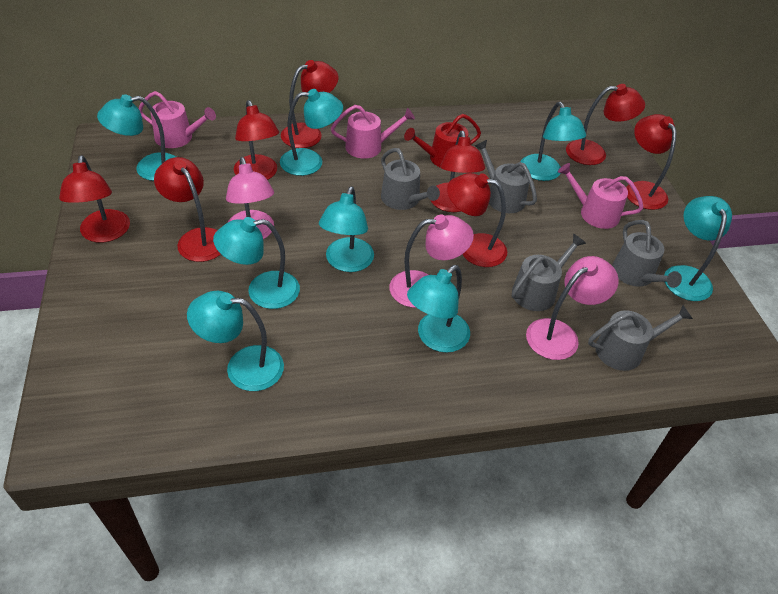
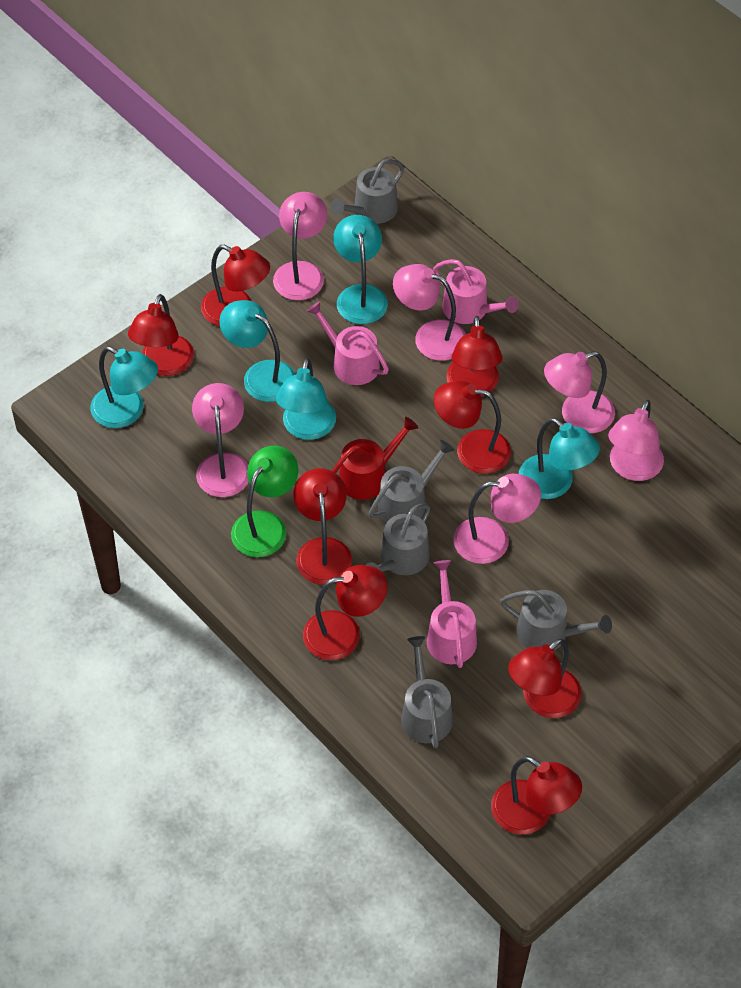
green lamp: 0 -> 1
pink lamp: 3 -> 6
turquoise lamp: 8 -> 5

